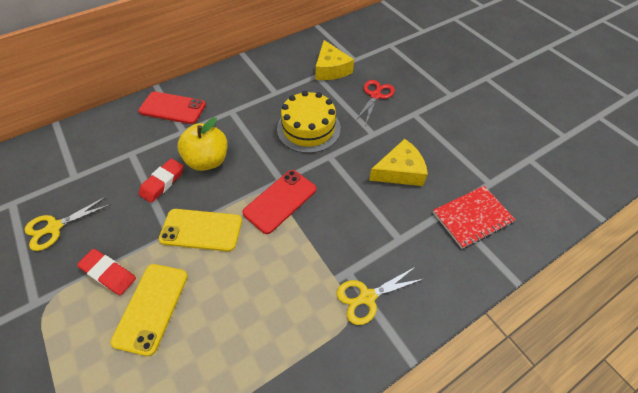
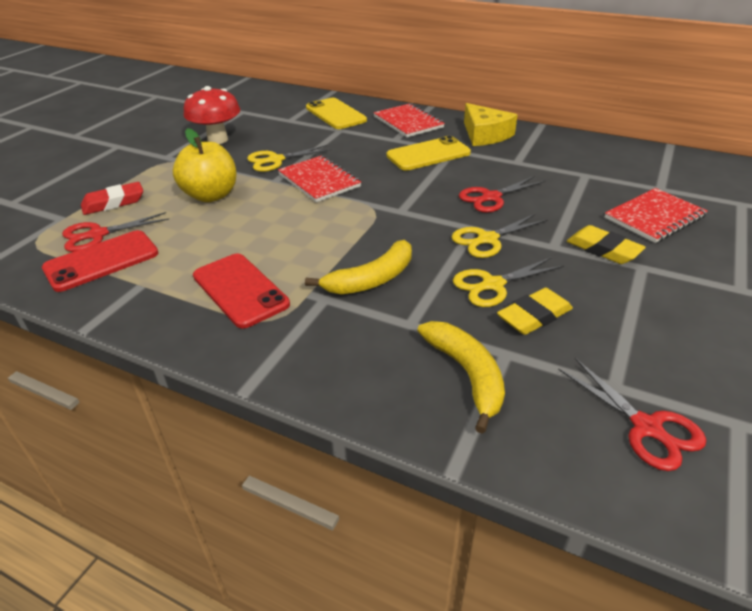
red eraser: 2 -> 1
red mushroom: 0 -> 1
red notebook: 1 -> 3
red scissors: 1 -> 3
yellow banana: 0 -> 2
yellow cake: 1 -> 0
yellow cheese: 2 -> 1
yellow eraser: 0 -> 2
yellow scissors: 2 -> 3

